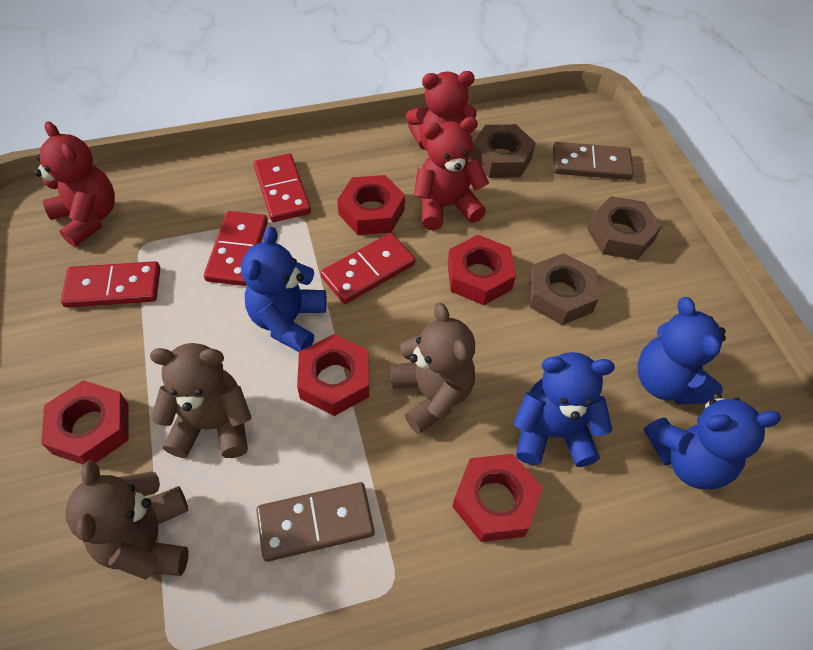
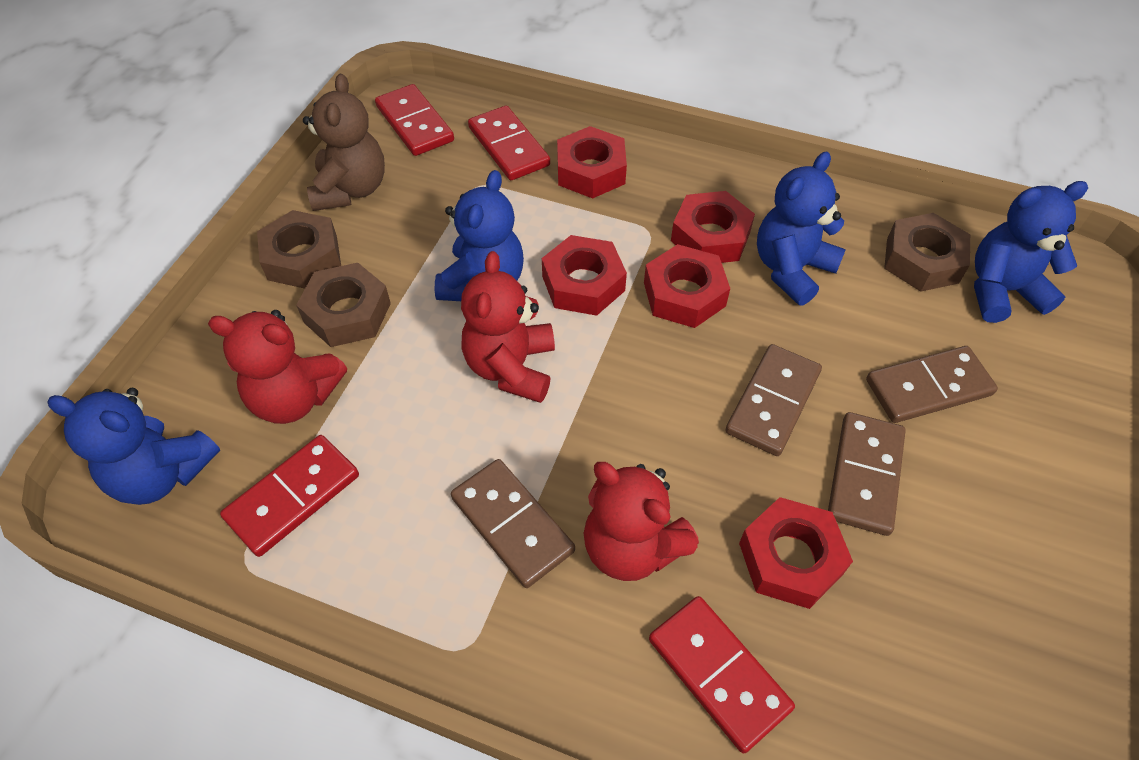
brown domino: 2 -> 4
brown teddy bear: 3 -> 1

